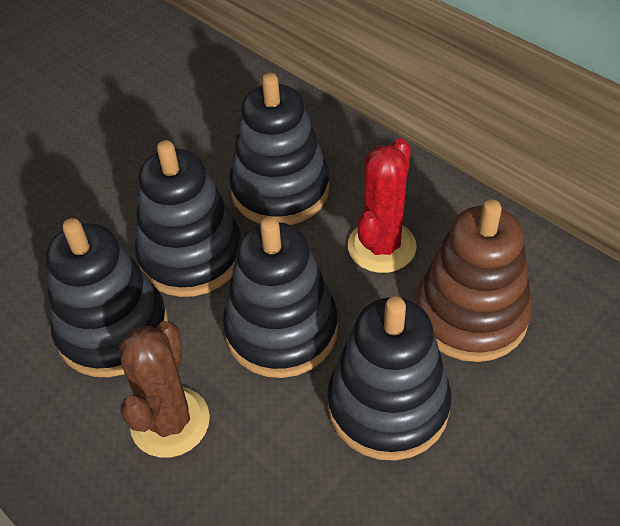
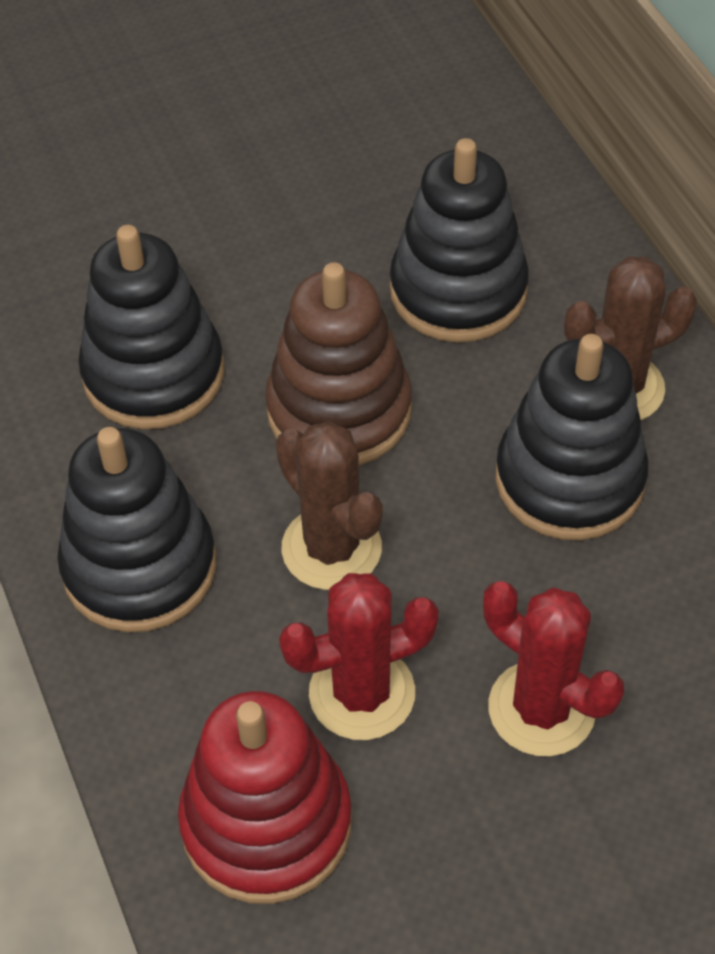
black stacking toy: 5 -> 4
brown cactus: 1 -> 2
red cactus: 1 -> 2
red stacking toy: 0 -> 1

